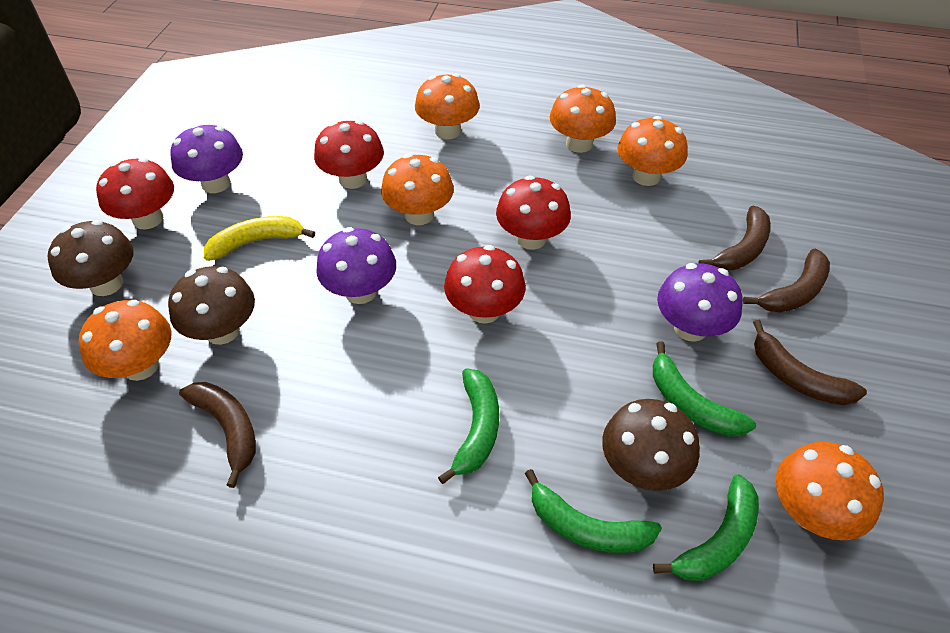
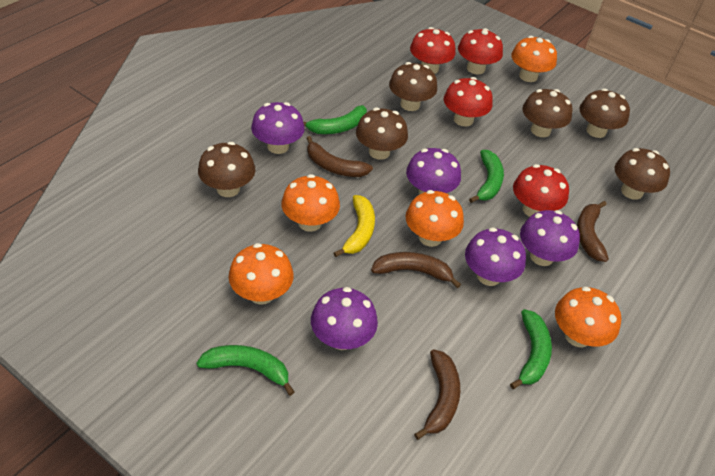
brown mushroom: 3 -> 6
orange mushroom: 6 -> 5
purple mushroom: 3 -> 5

